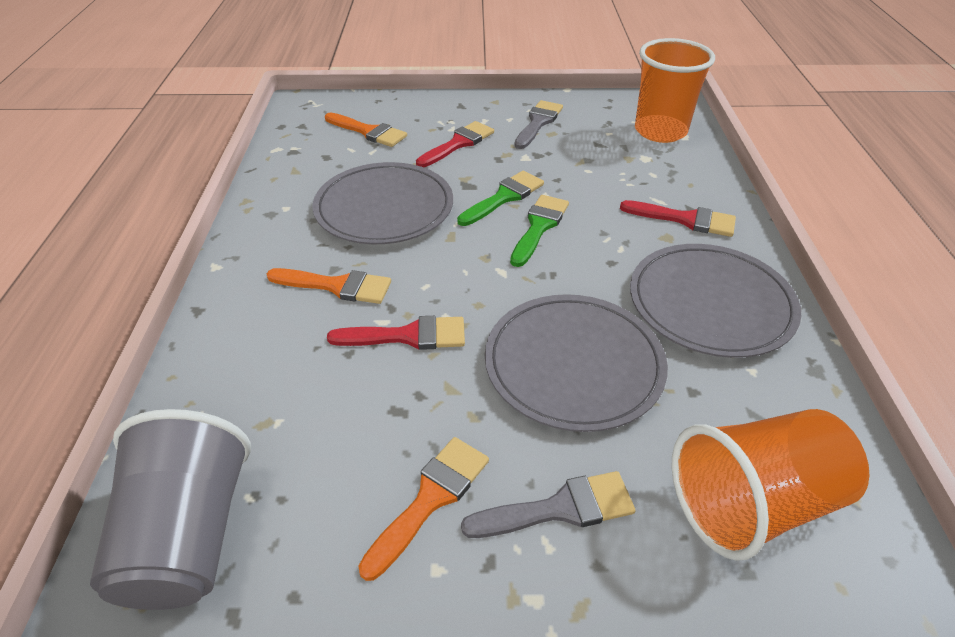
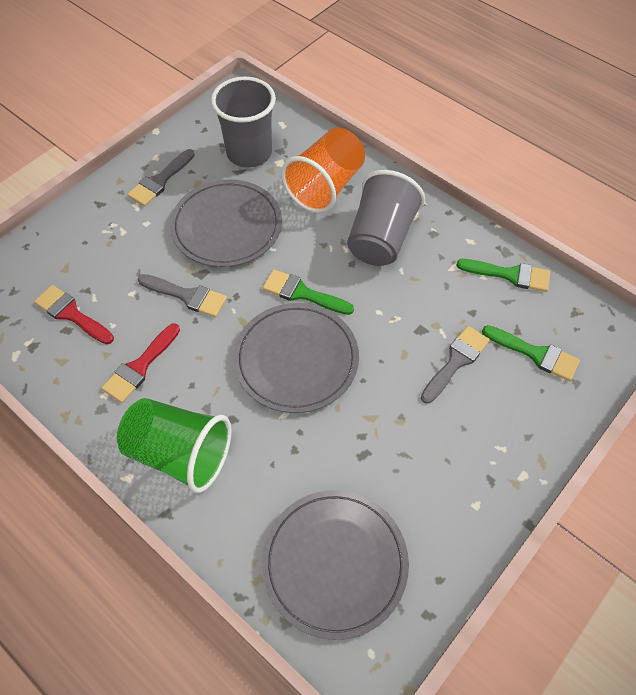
green brush: 2 -> 3
green cup: 0 -> 1
grey brush: 2 -> 3
grey cup: 1 -> 2
orange brush: 3 -> 0
orange cup: 2 -> 1
red brush: 3 -> 2

